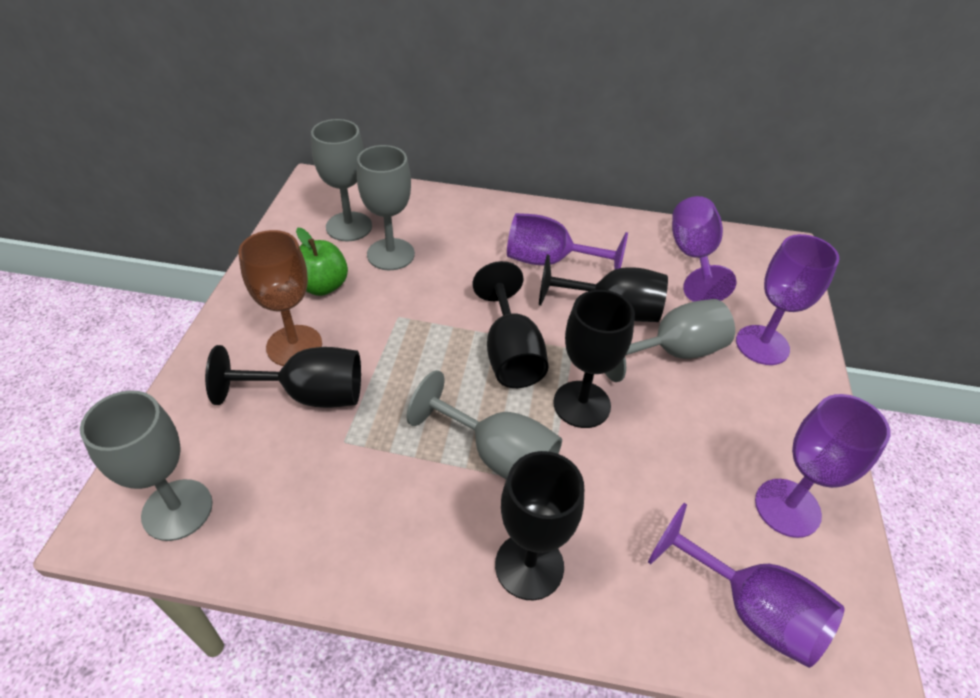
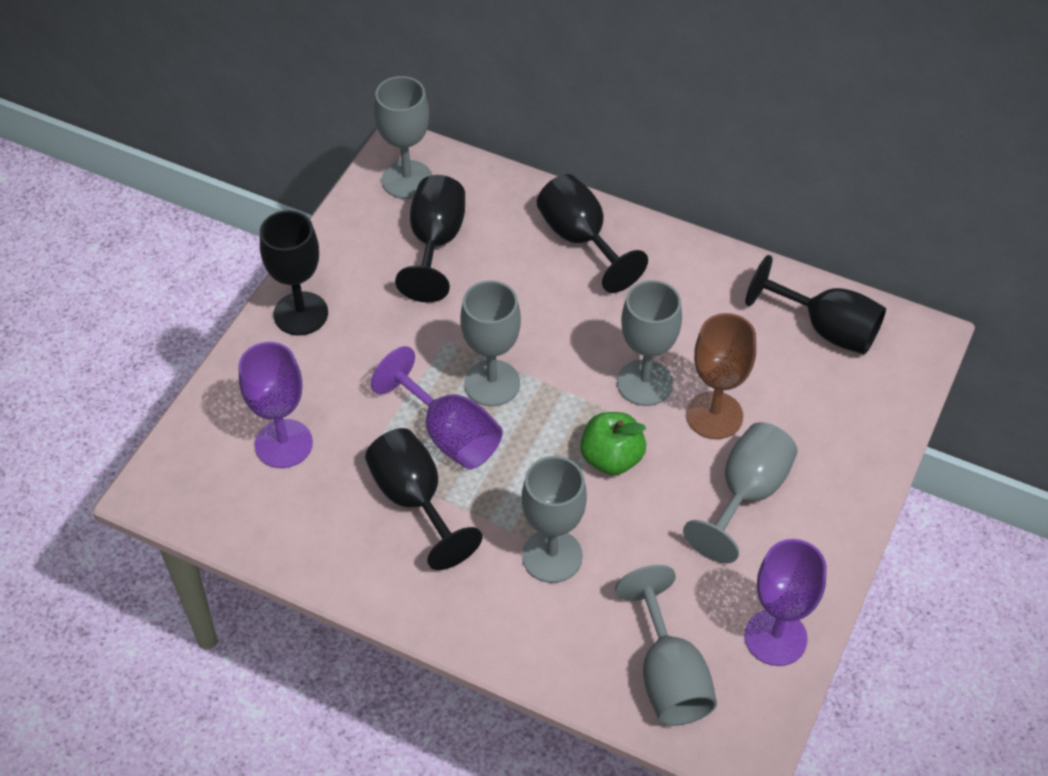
grey goblet: 5 -> 6
purple goblet: 5 -> 3

